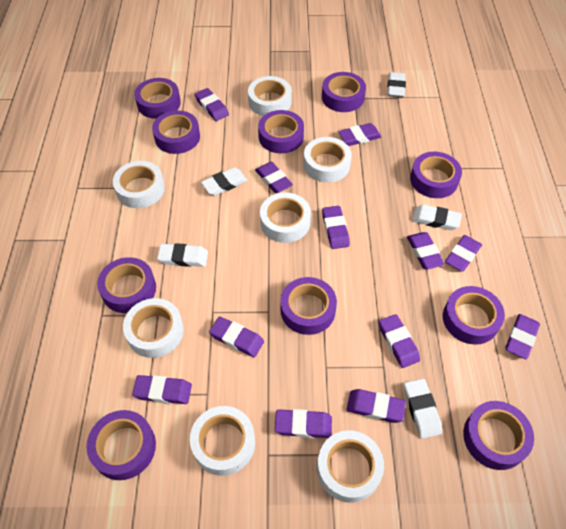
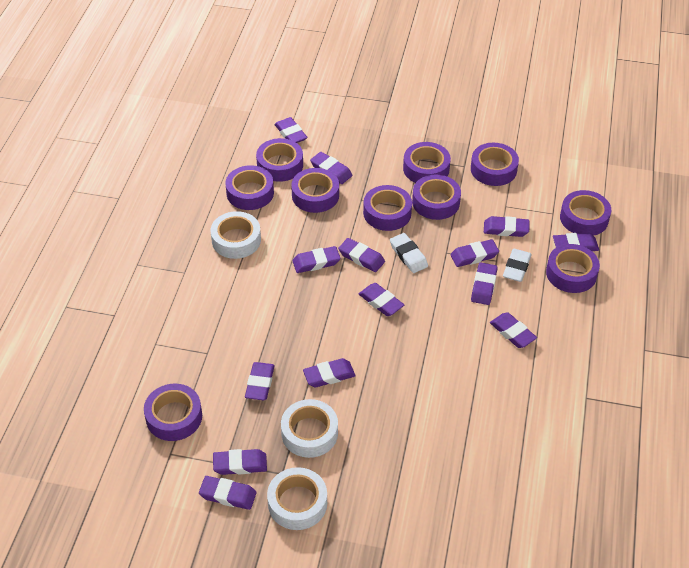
purple eraser: 12 -> 14
white eraser: 5 -> 2
white tape: 7 -> 3

